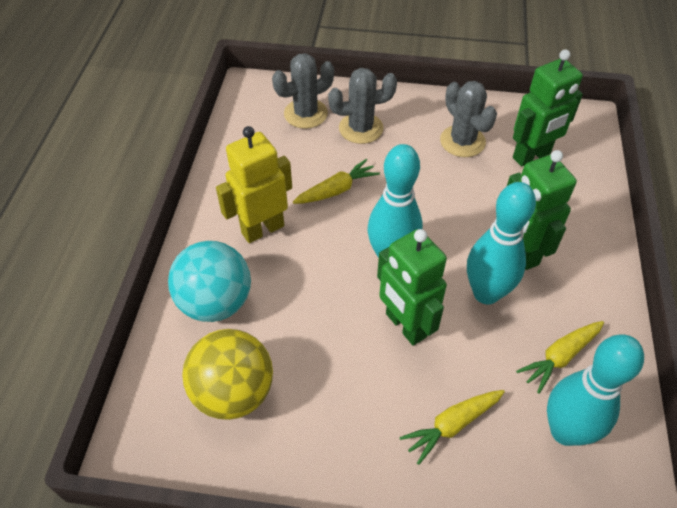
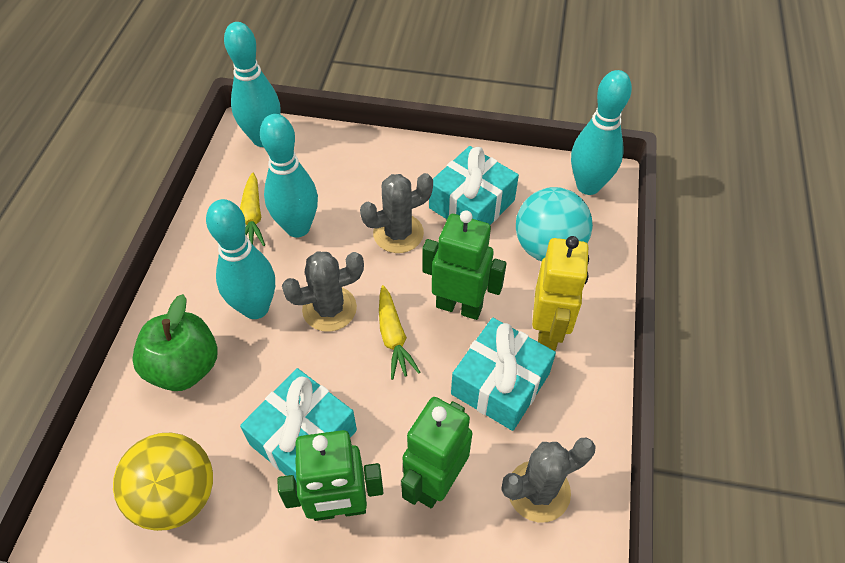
green apple: 0 -> 1
turquoise bowling pin: 3 -> 4
turquoise gift: 0 -> 3
yellow carrot: 3 -> 2

